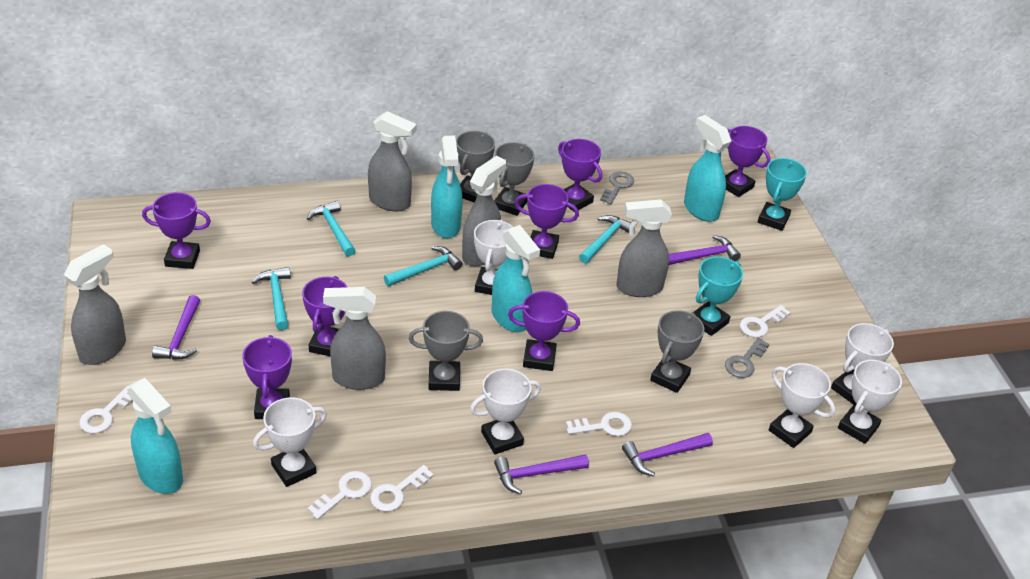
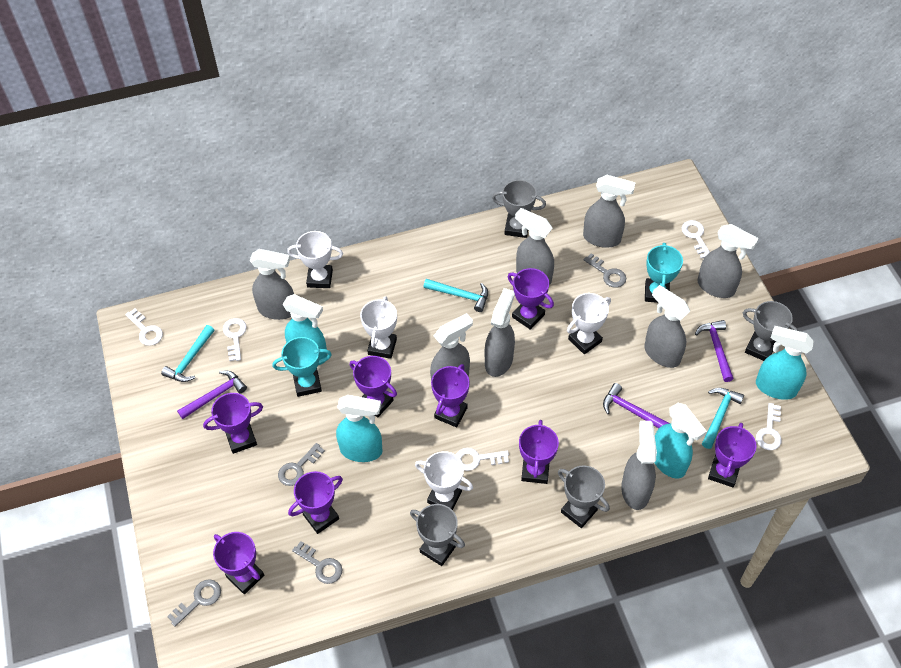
grey key: 2 -> 4
grey spray bottle: 5 -> 8
purple hammer: 4 -> 3
purple trophy: 7 -> 8
turquoise hammer: 4 -> 3
white trophy: 6 -> 4

